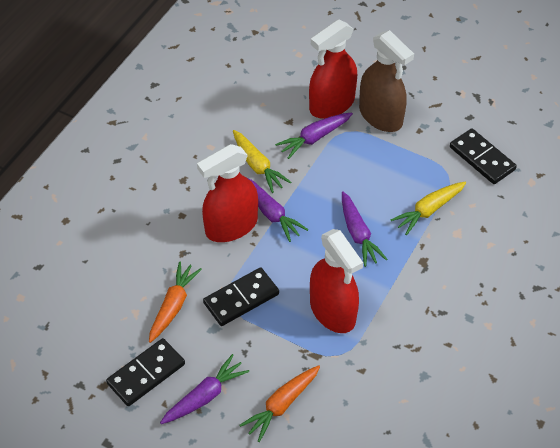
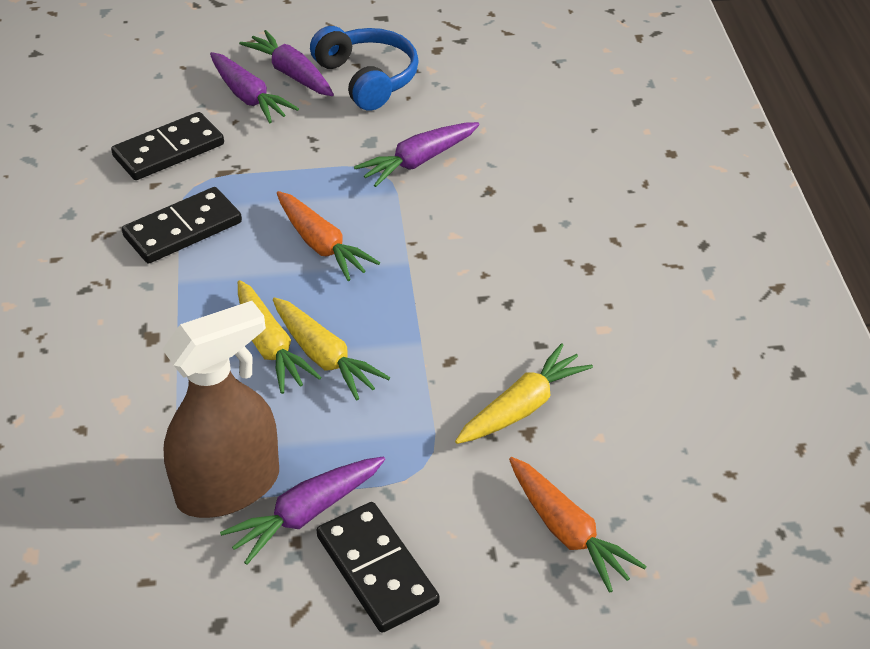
blue headphones: 0 -> 1
red spray bottle: 3 -> 0
yellow carrot: 2 -> 3

